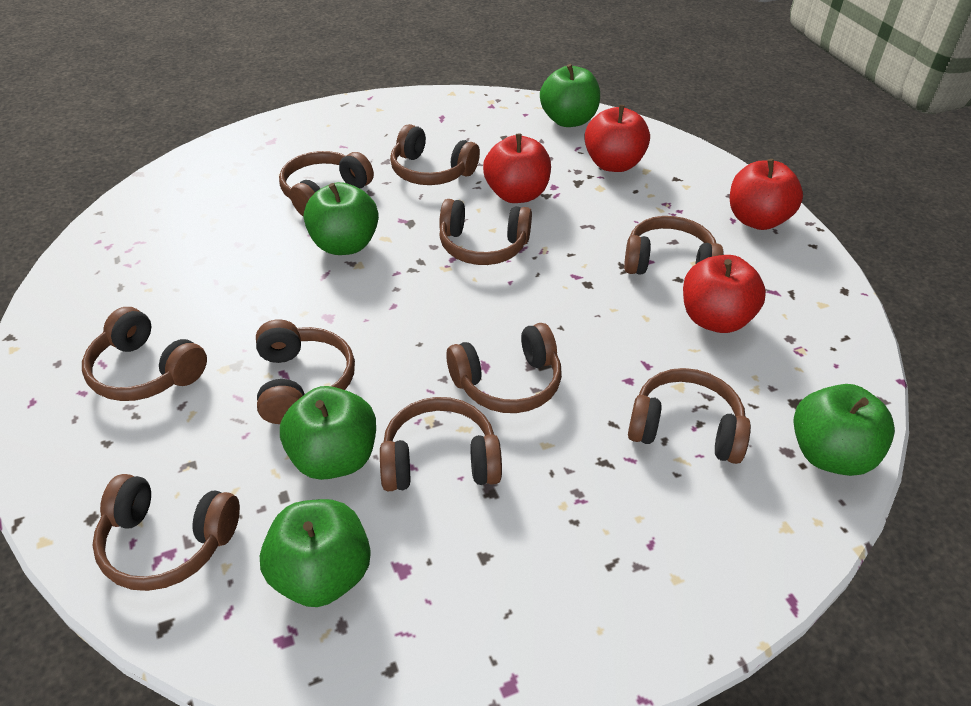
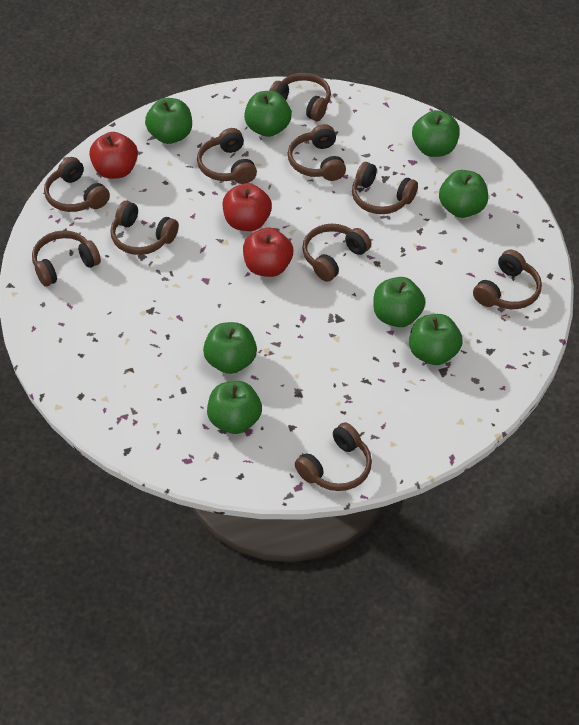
green apple: 5 -> 8
red apple: 4 -> 3

